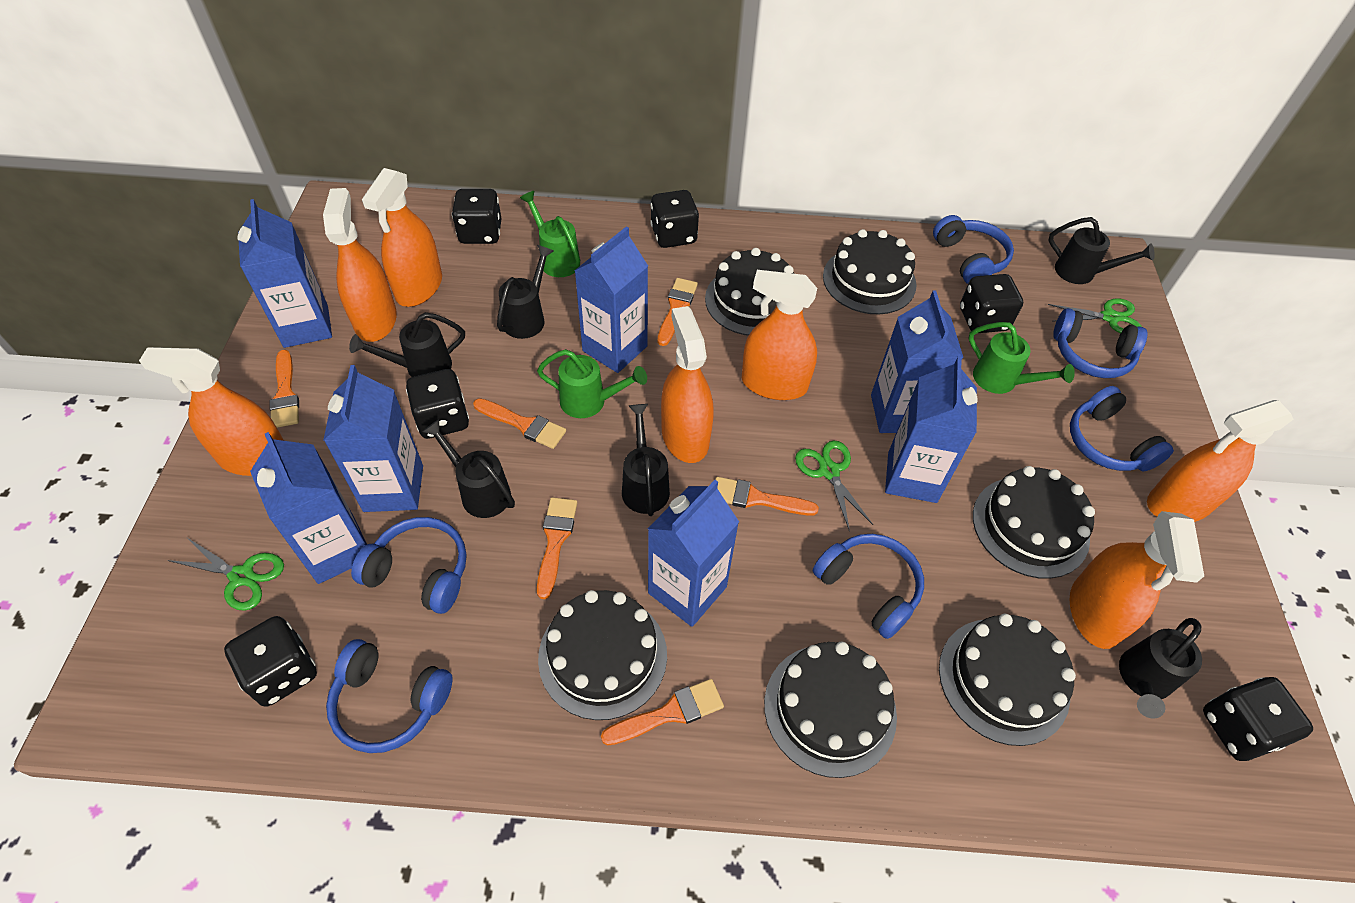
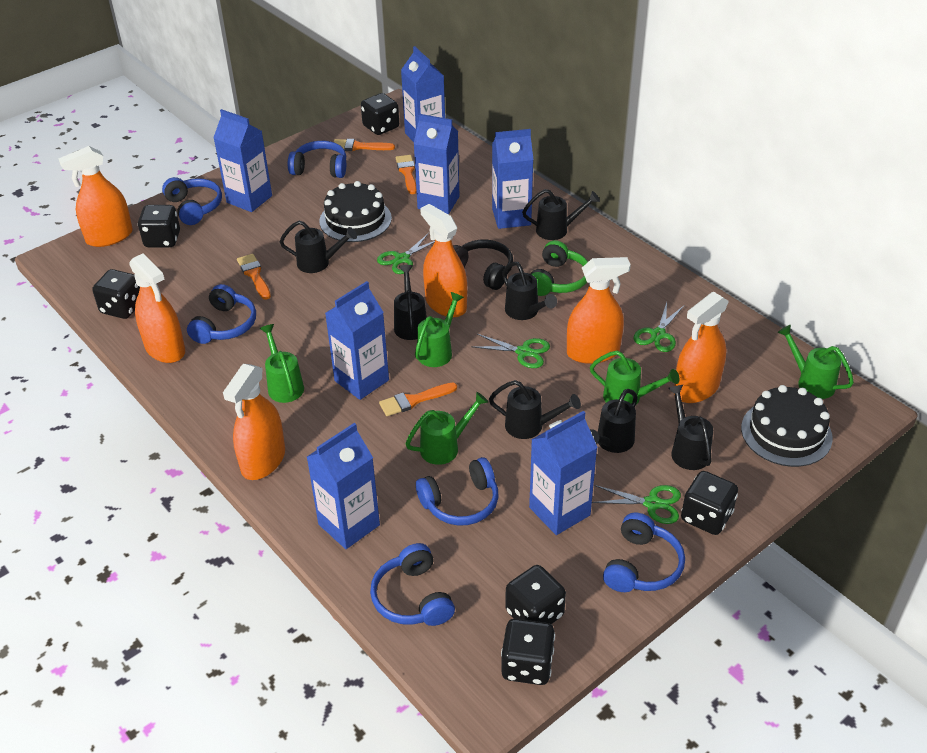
black cake: 6 -> 2
black headphones: 0 -> 1
black watering can: 6 -> 7
green headphones: 0 -> 1
green scissors: 3 -> 4
green watering can: 3 -> 5
orange brush: 6 -> 4
orange spray bottle: 7 -> 6

